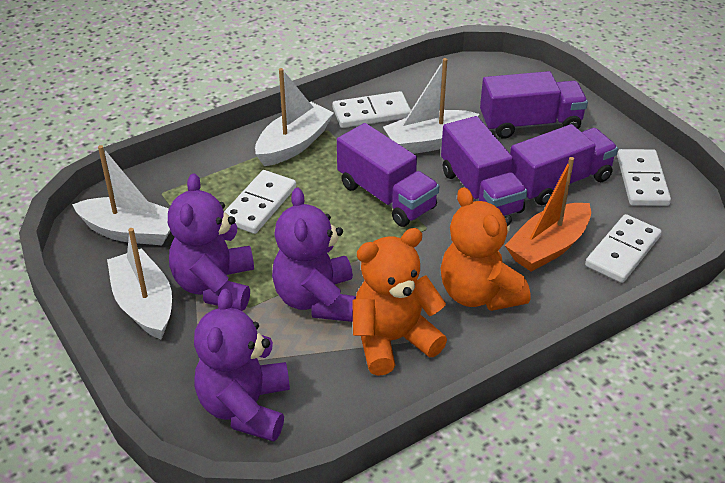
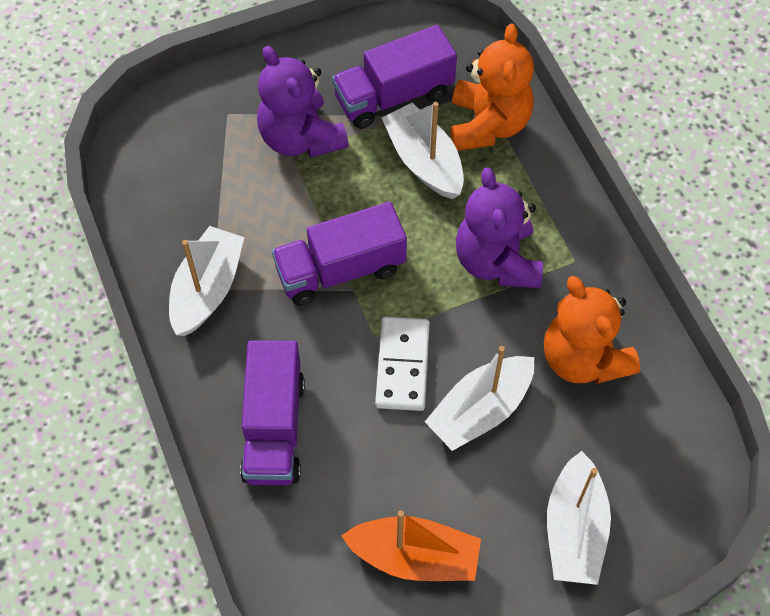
purple teddy bear: 3 -> 2
purple truck: 4 -> 3
white domino: 4 -> 1

